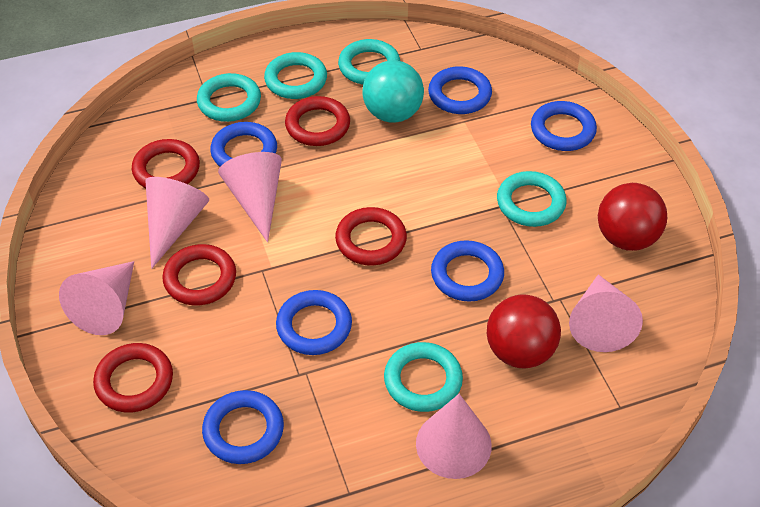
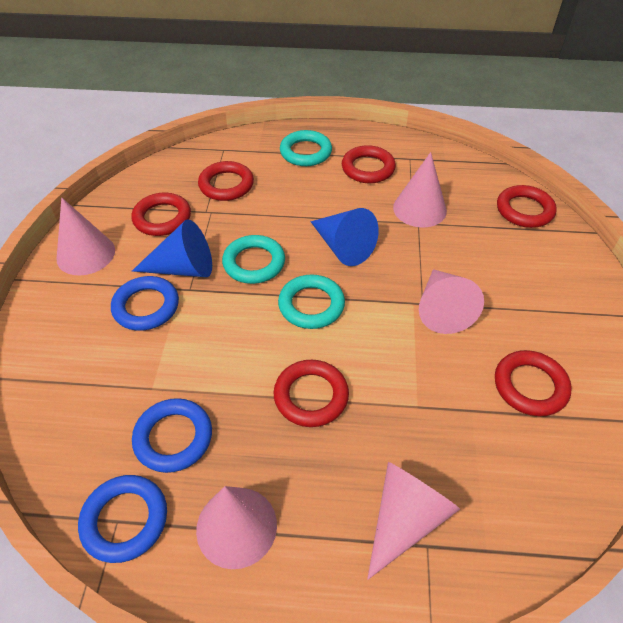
blue cone: 0 -> 2
blue ring: 6 -> 3
red ball: 2 -> 0
red ring: 5 -> 6
turquoise ball: 1 -> 0
turquoise ring: 5 -> 3

